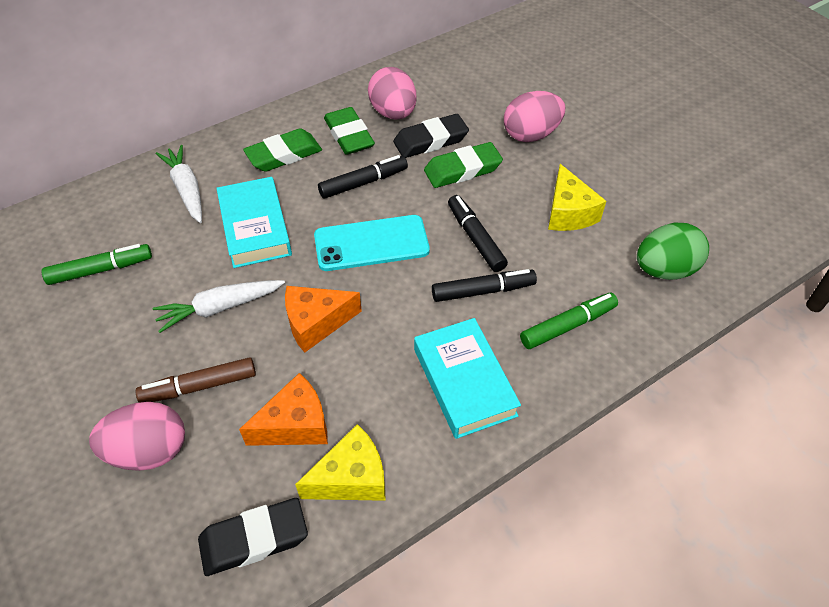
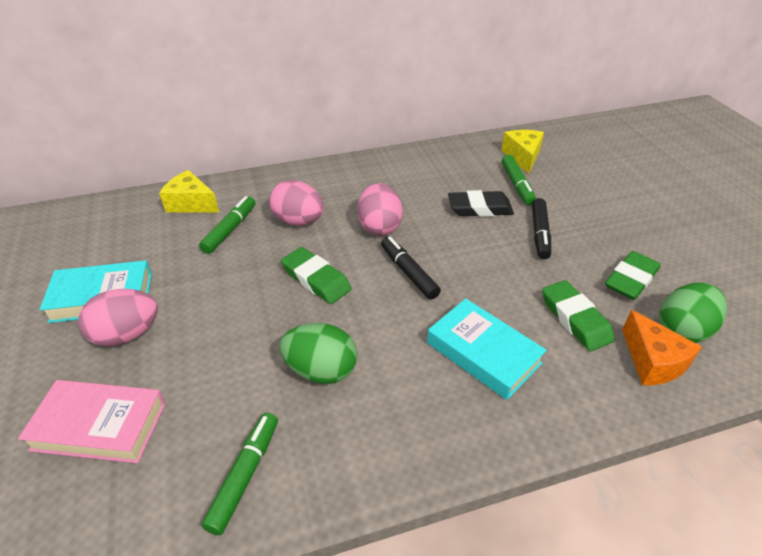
black eraser: 2 -> 1
black marker: 3 -> 2
brown marker: 1 -> 0
green egg: 1 -> 2
green marker: 2 -> 3
orange cheese: 2 -> 1
pink book: 0 -> 1
turquoise phone: 1 -> 0
white carrot: 2 -> 0

